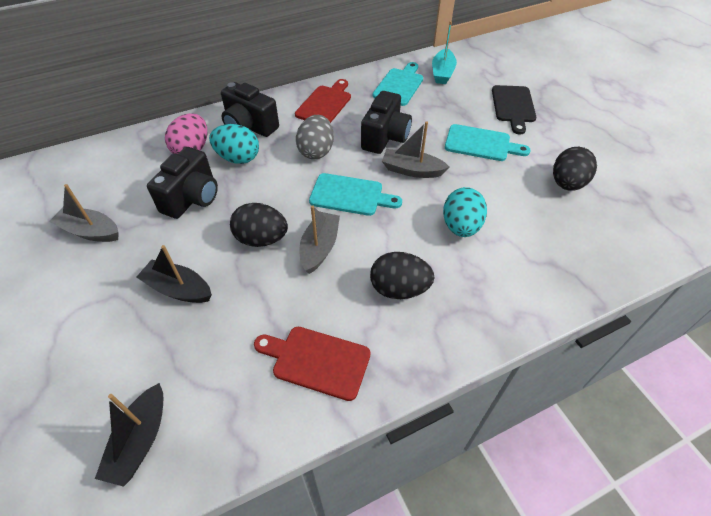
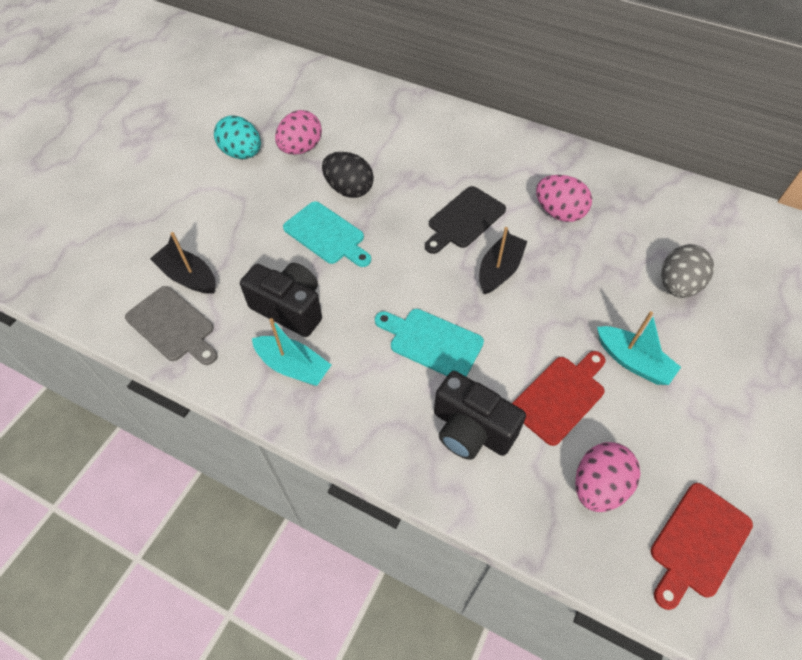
black camera: 3 -> 2
black egg: 3 -> 1
grey boat: 3 -> 0
grey cutting board: 0 -> 1
pink egg: 1 -> 3
turquoise boat: 1 -> 2
turquoise cutting board: 3 -> 2
turquoise egg: 2 -> 1

